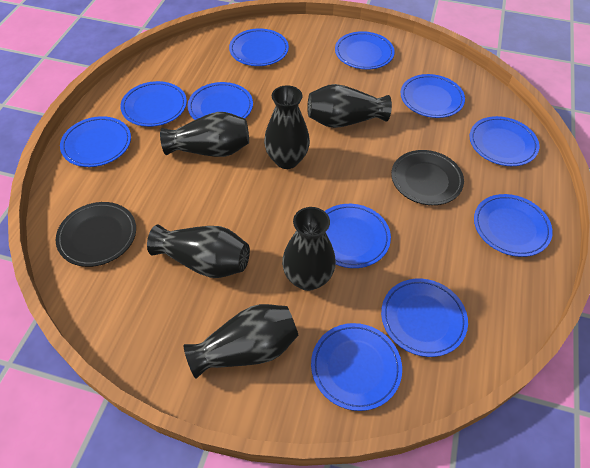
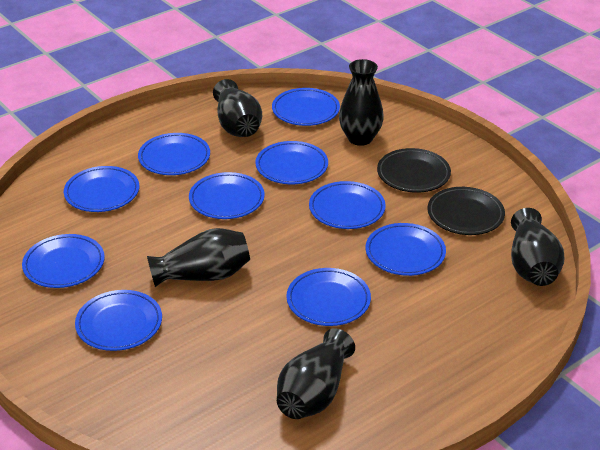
black vase: 6 -> 5
blue plate: 11 -> 10

